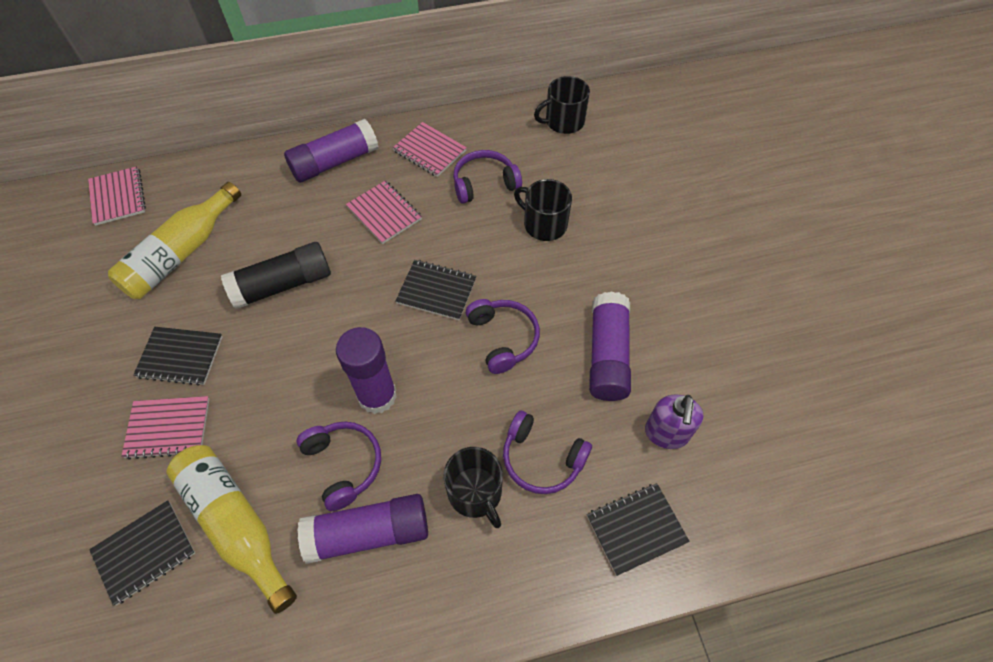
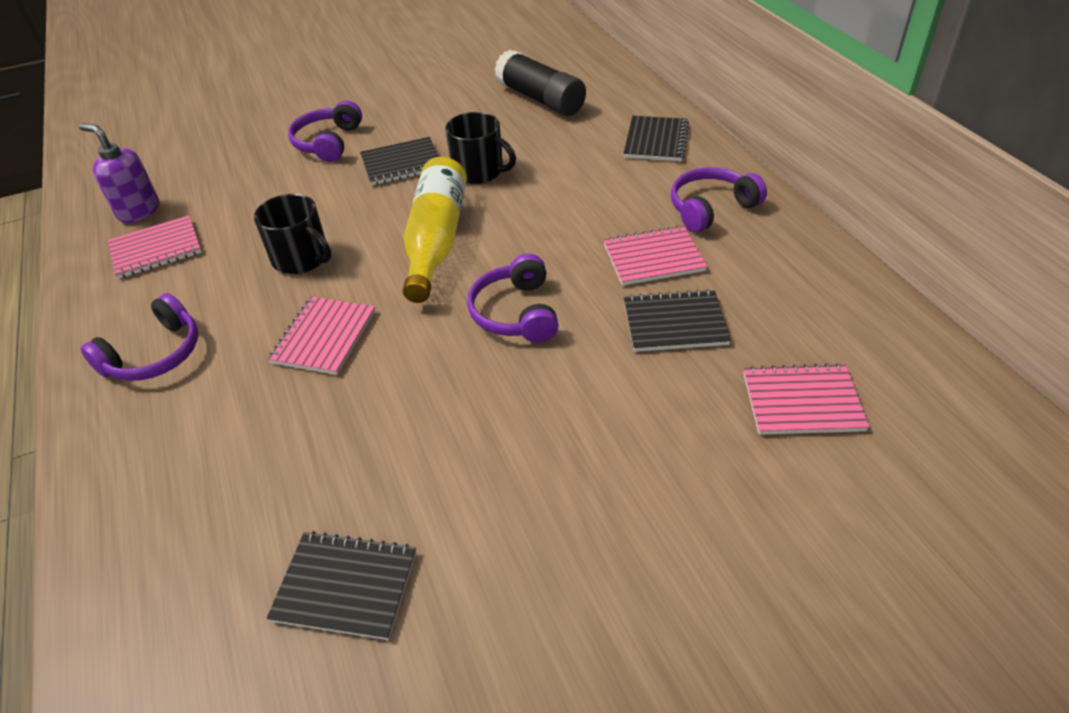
black mug: 3 -> 2
purple glue stick: 4 -> 0
yellow bottle: 2 -> 1

